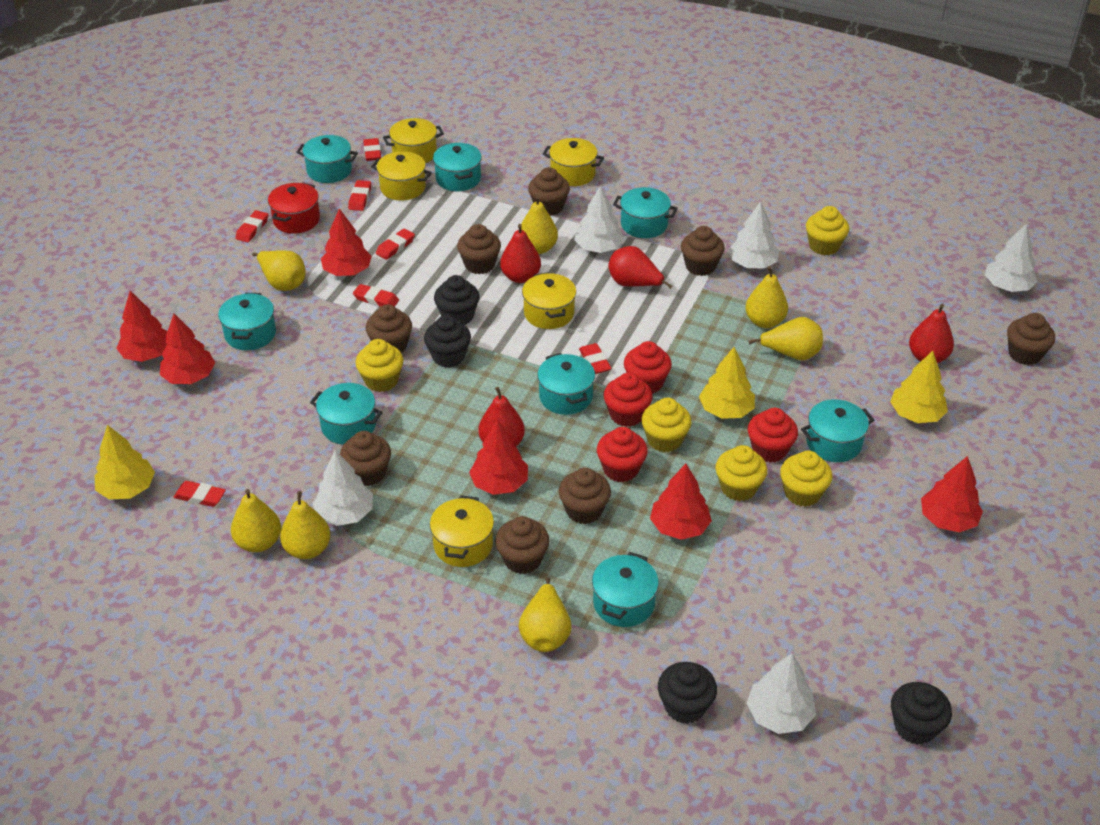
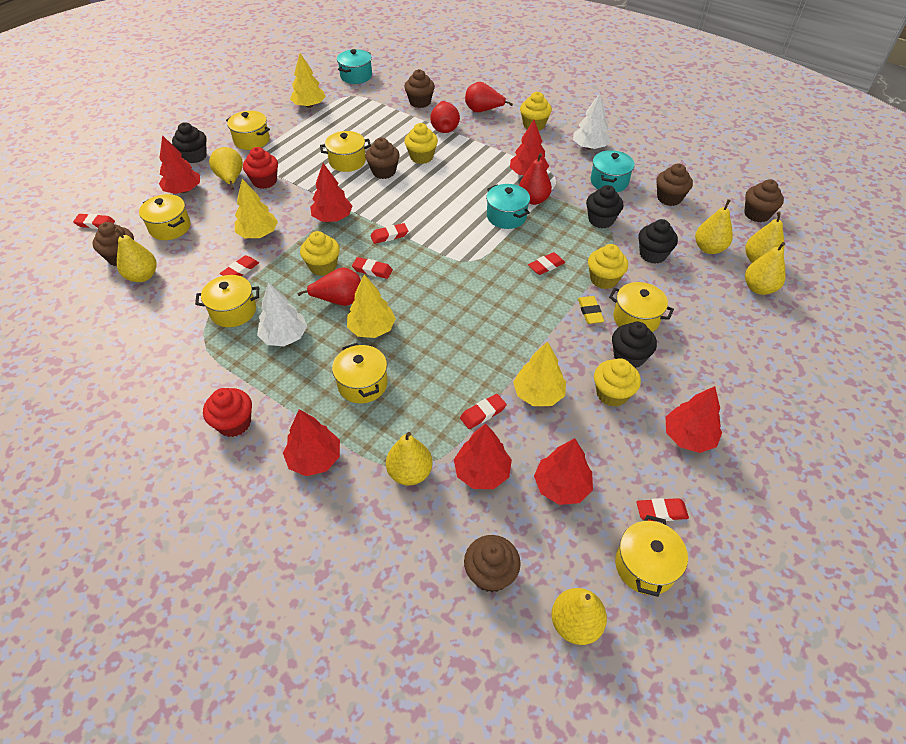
brown cupcake: 8 -> 6
red cupcake: 4 -> 2
red pot: 1 -> 0
red tree: 6 -> 7
turquoise pot: 8 -> 3
white tree: 5 -> 2
yellow eraser: 0 -> 1
yellow pot: 5 -> 7
yellow tree: 3 -> 4

